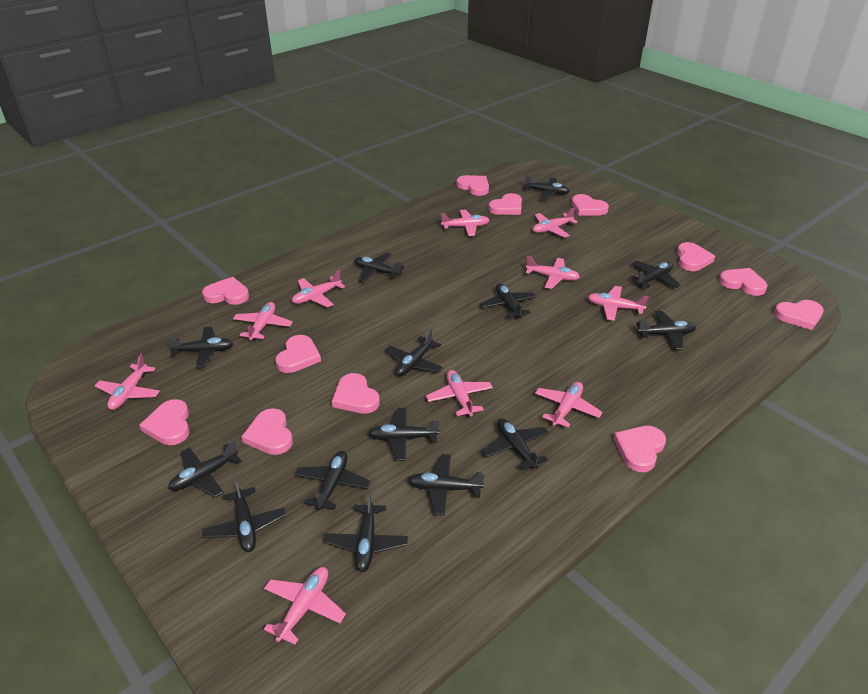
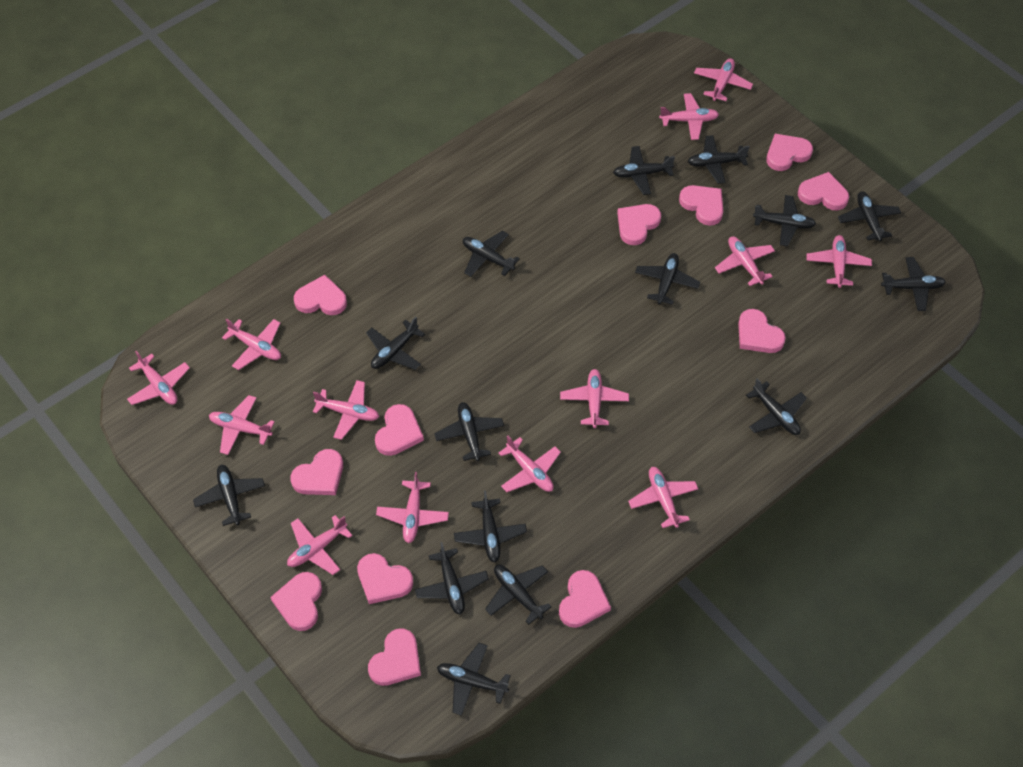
black plane: 14 -> 15
pink plane: 10 -> 13

